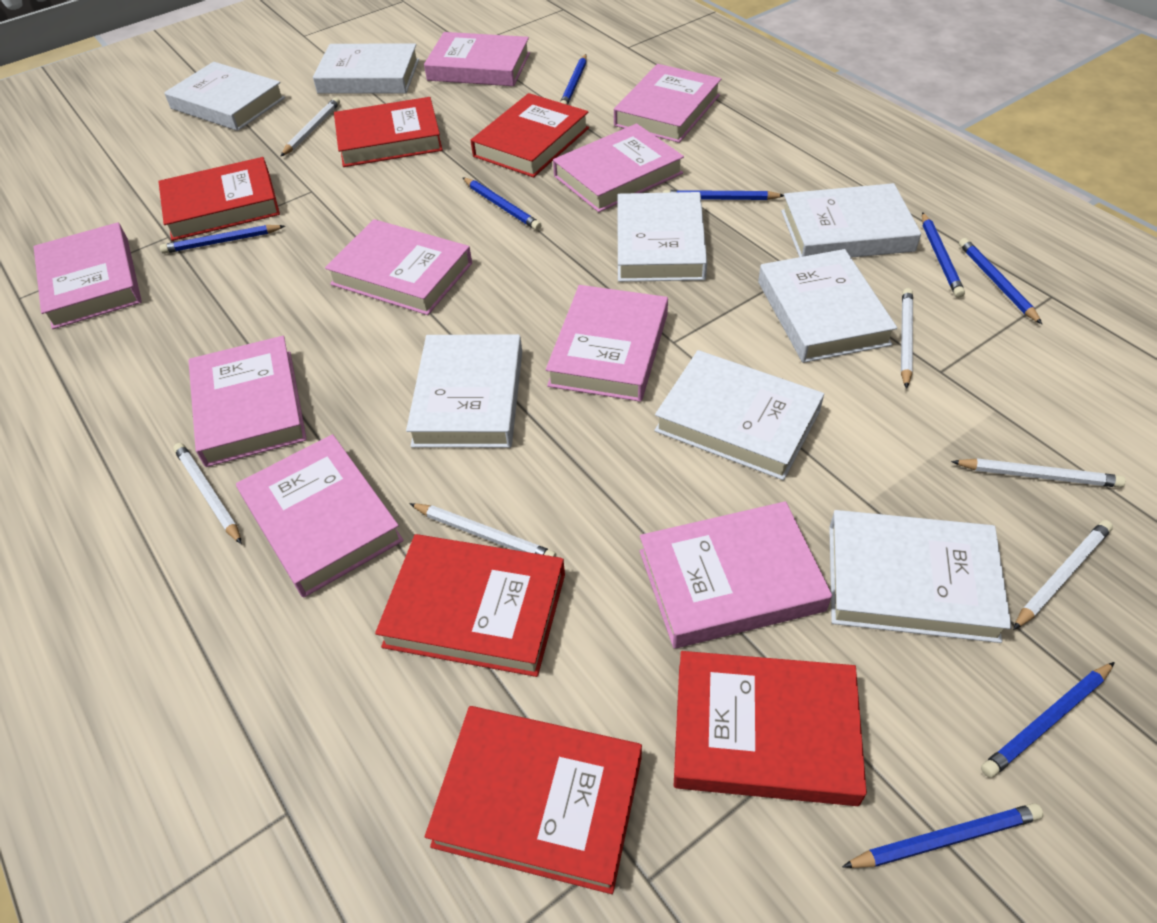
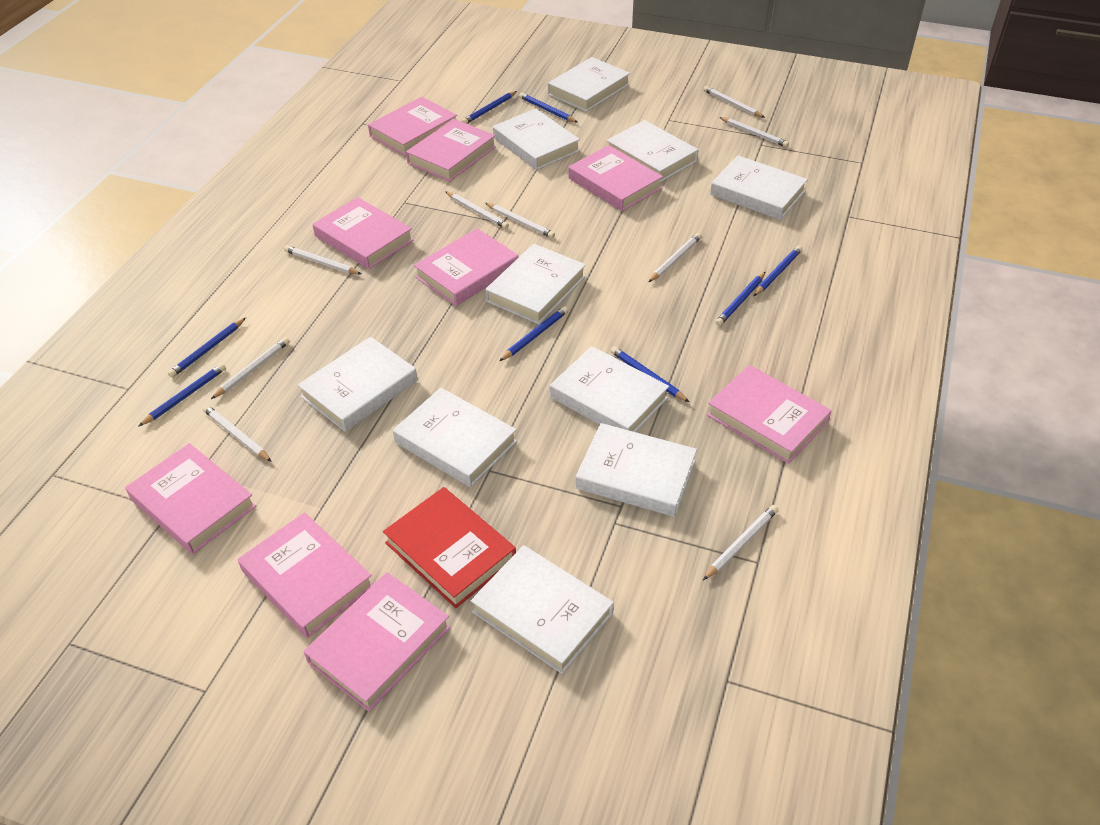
red book: 6 -> 1
white book: 8 -> 10
white pencil: 6 -> 9

